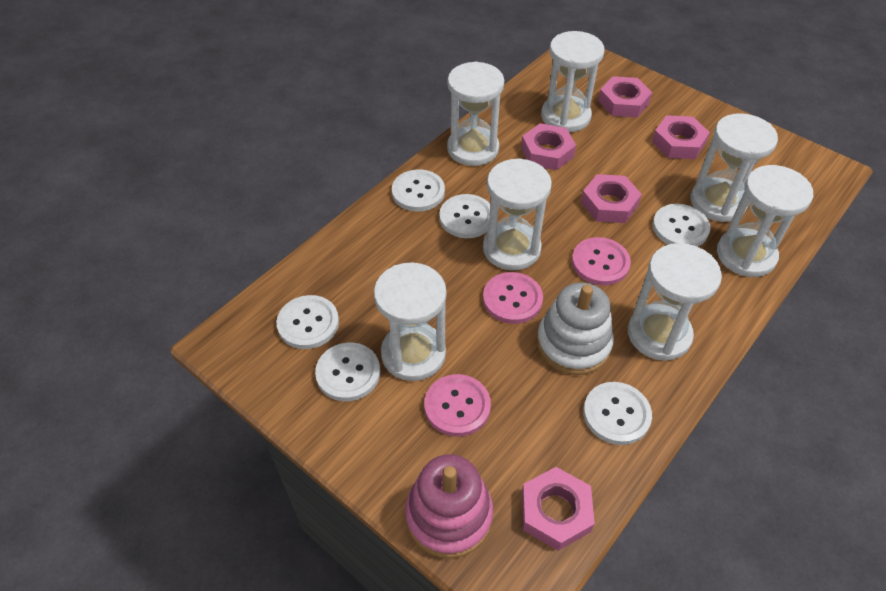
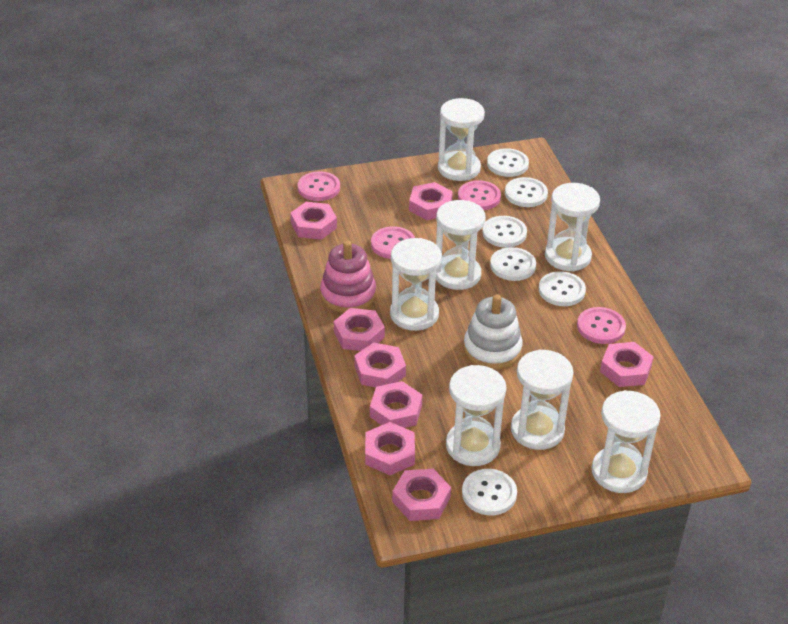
pink button: 3 -> 4
pink nut: 5 -> 8

